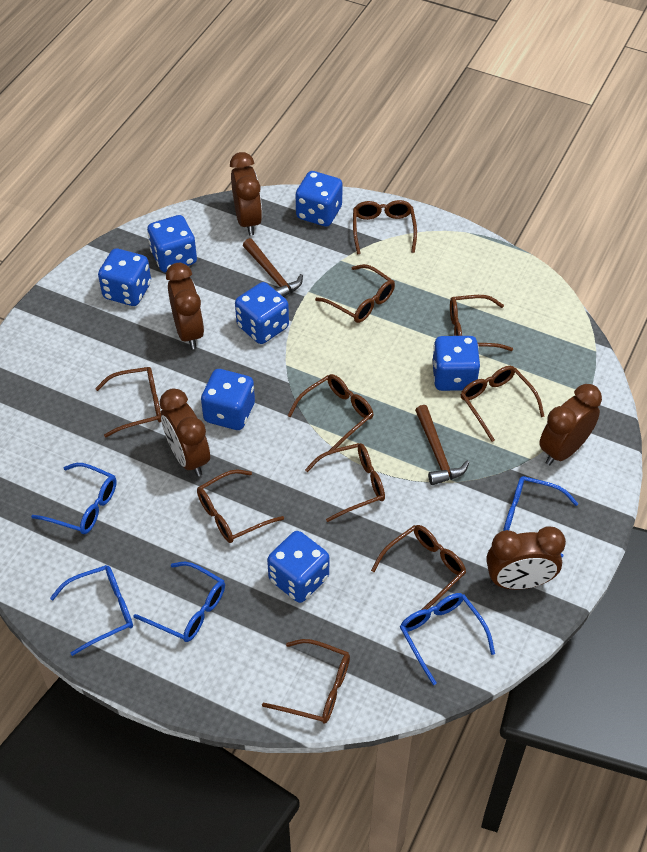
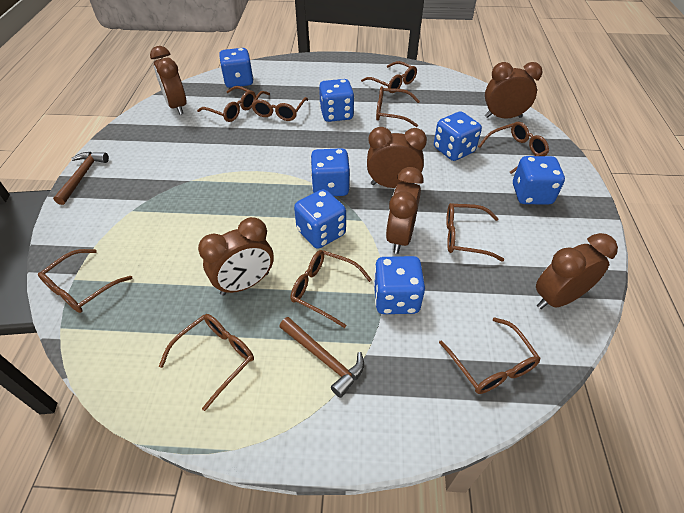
blue glasses: 5 -> 0
brown clock: 5 -> 6

